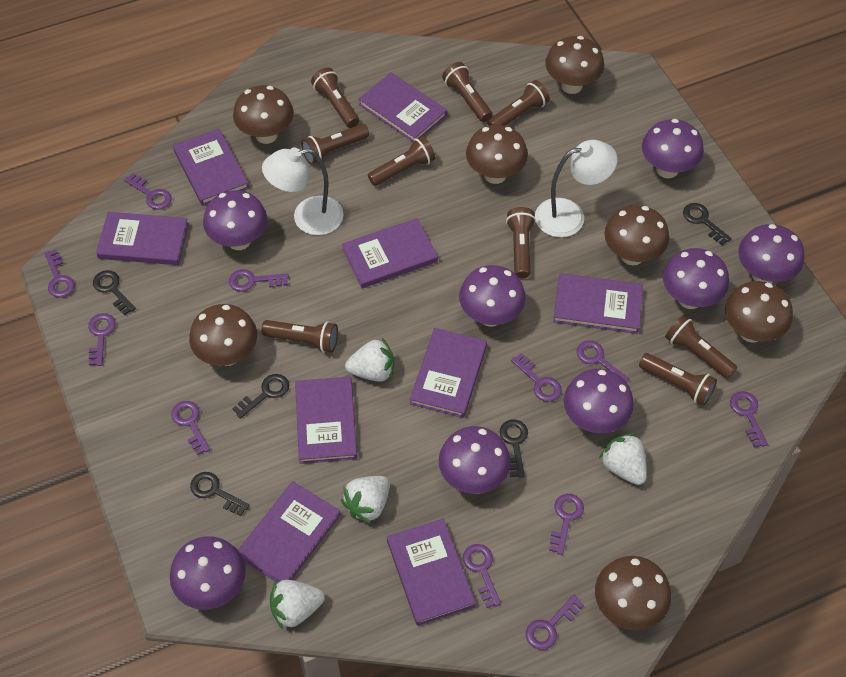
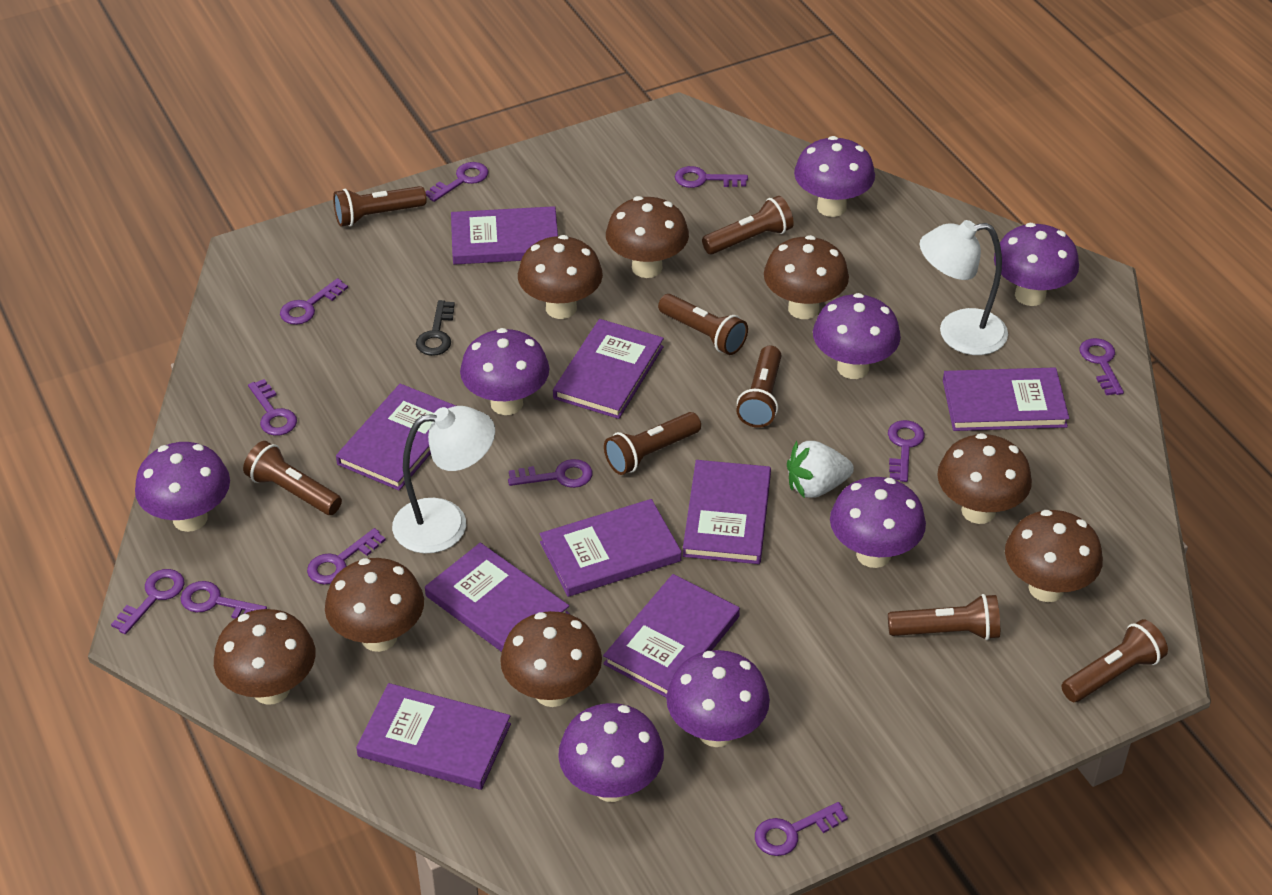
black key: 5 -> 1
brown flashlight: 9 -> 8
brown mushroom: 7 -> 8
white strawberry: 4 -> 1

